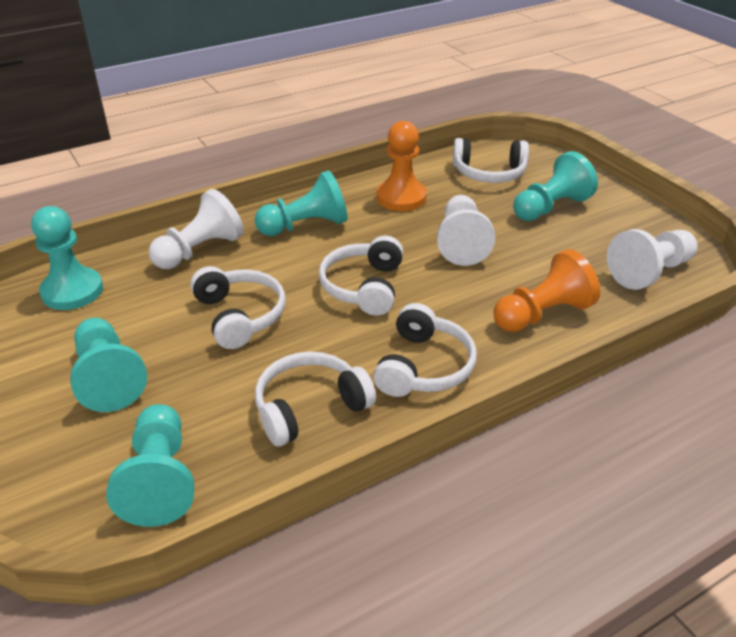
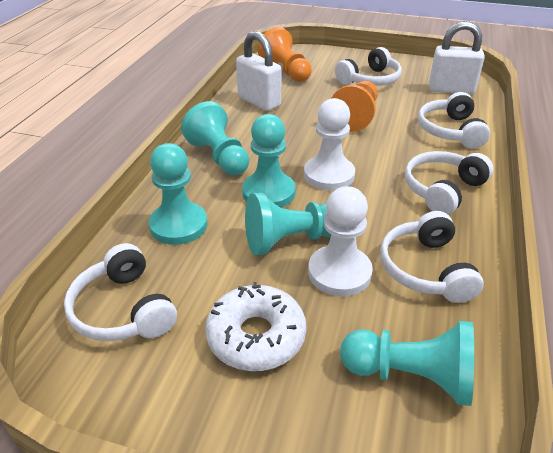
white donut: 0 -> 1
white padlock: 0 -> 2
white pawn: 3 -> 2

